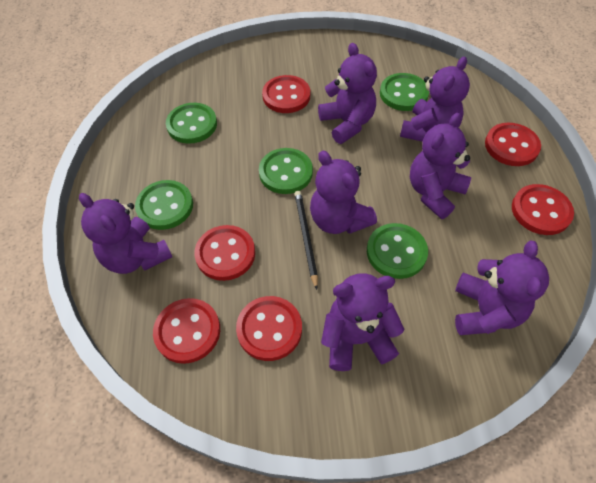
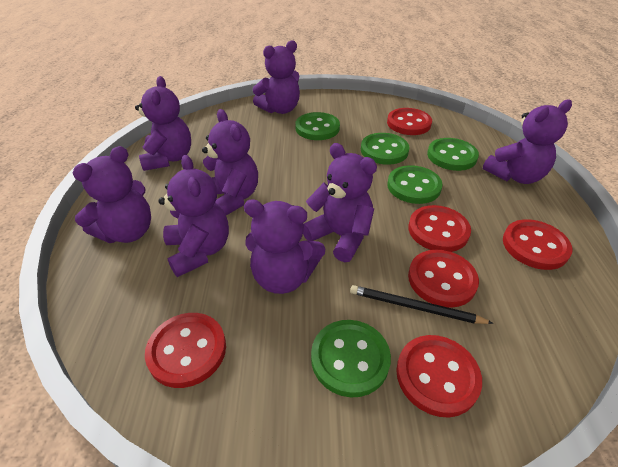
purple teddy bear: 7 -> 8

